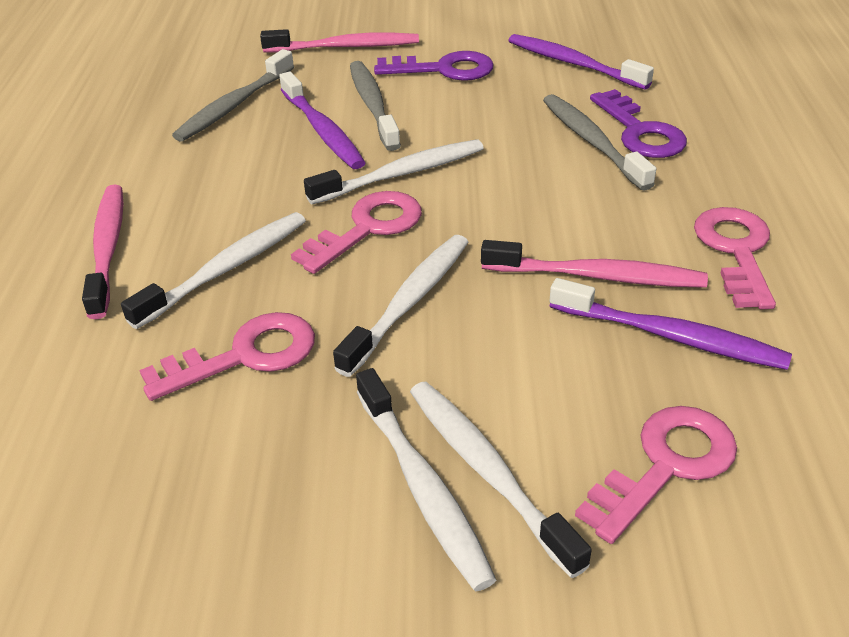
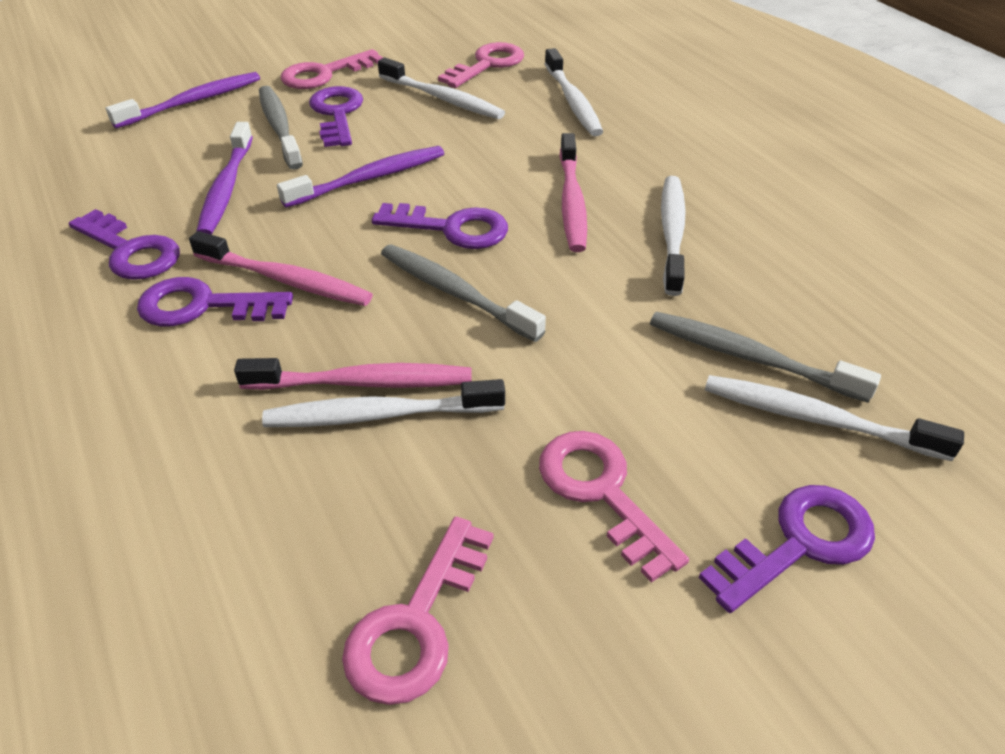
purple key: 2 -> 5

